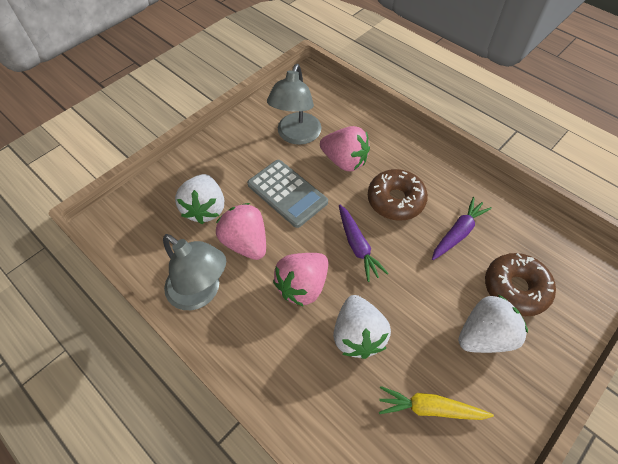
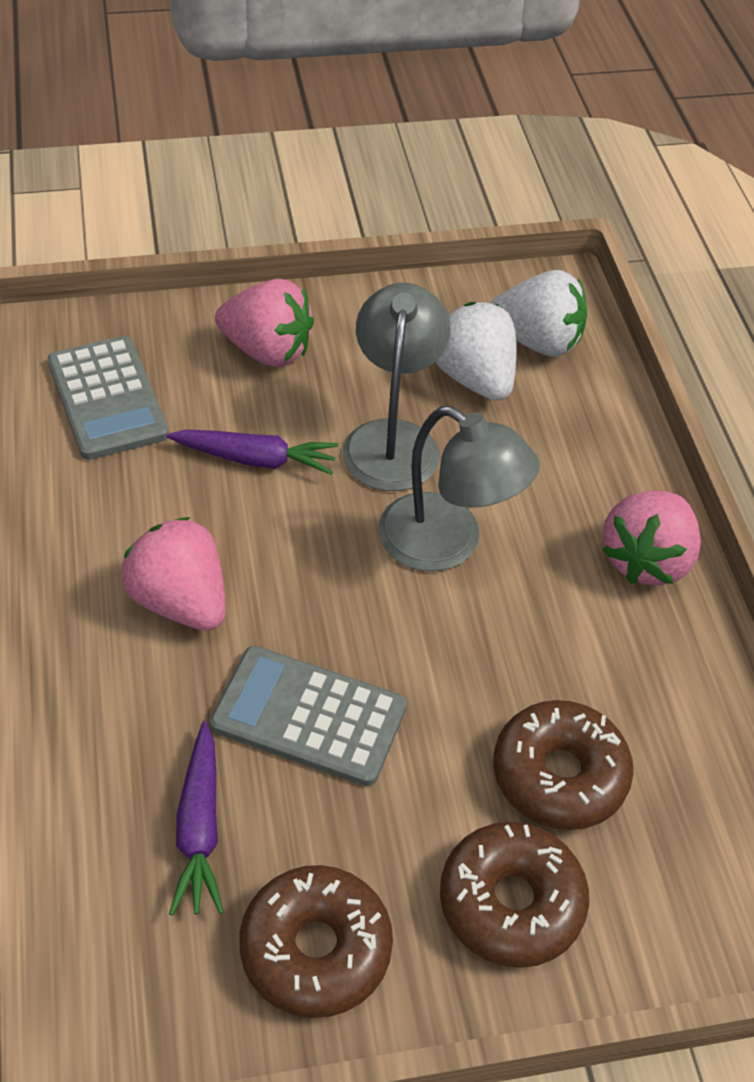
brown donut: 2 -> 3
grey calculator: 1 -> 2
white strawberry: 3 -> 2
yellow carrot: 1 -> 0

